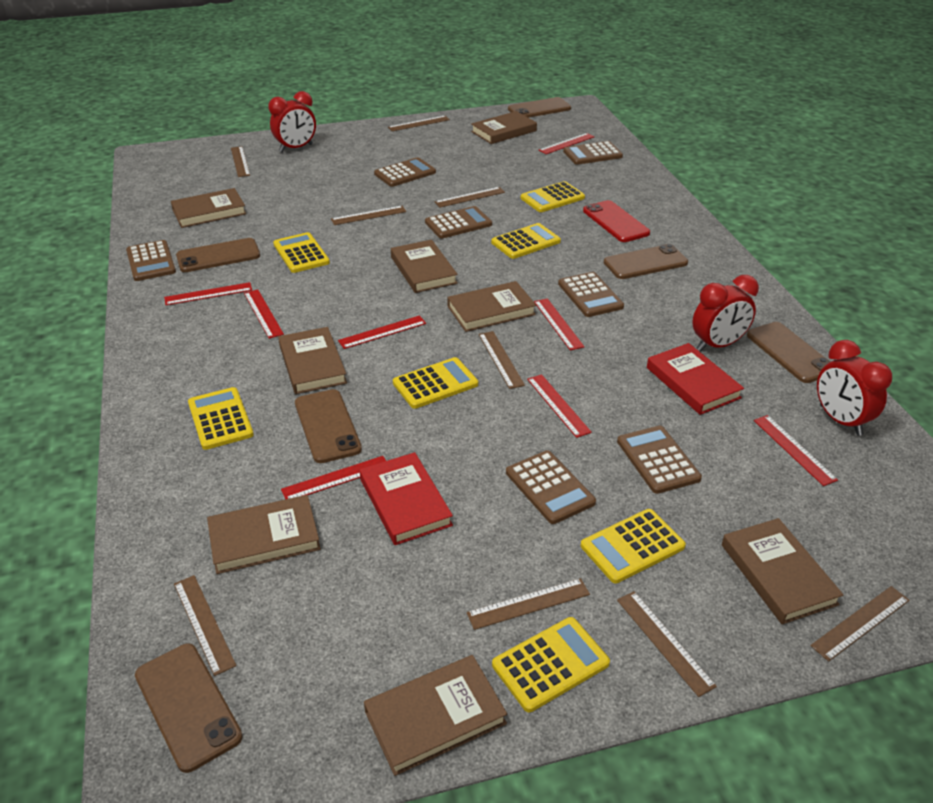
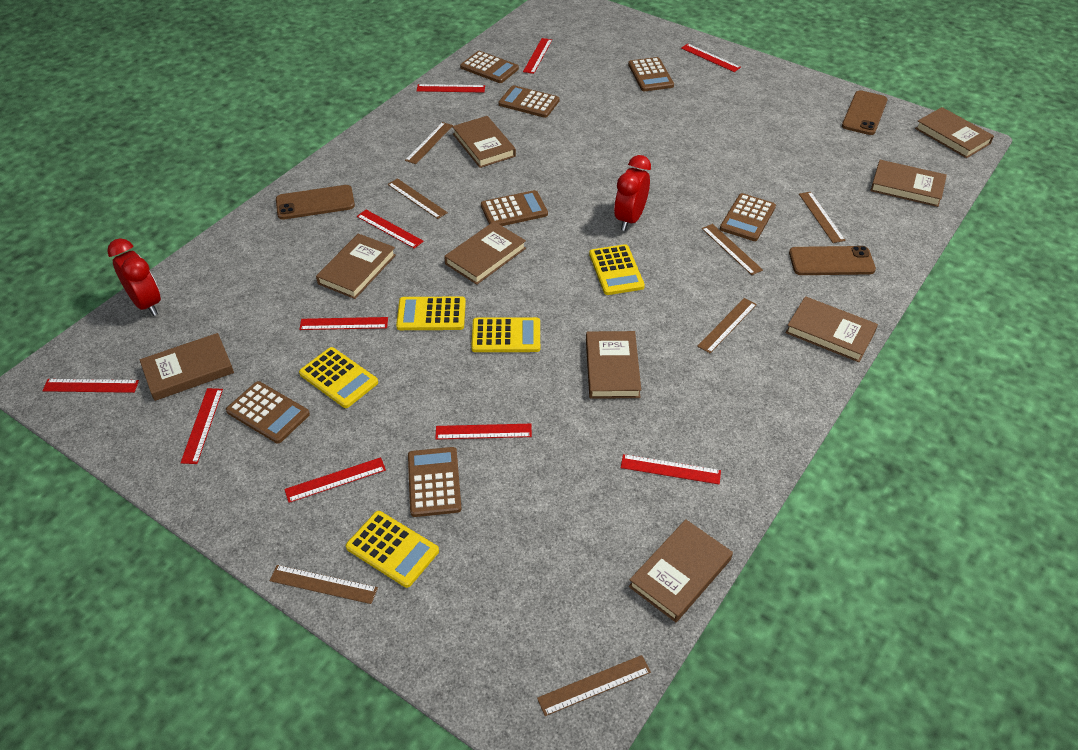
brown book: 8 -> 9
brown phone: 6 -> 3
brown ruler: 9 -> 7
red book: 2 -> 0
red clock: 3 -> 2
red phone: 1 -> 0
red ruler: 8 -> 10
yellow calculator: 7 -> 5

